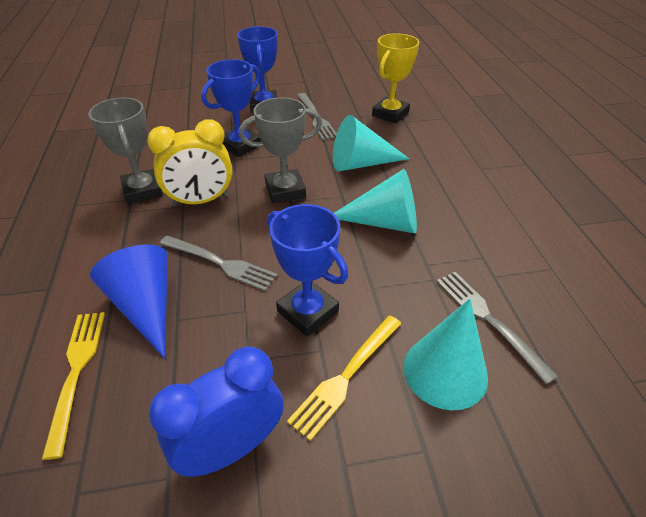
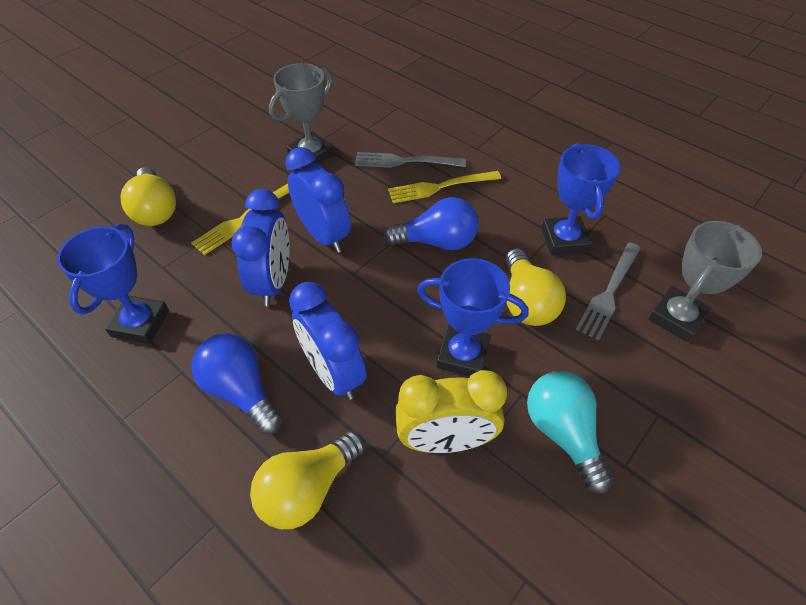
blue clock: 1 -> 3
blue cone: 1 -> 0
blue light bulb: 0 -> 2
grey fork: 3 -> 2
turquoise cone: 3 -> 0
turquoise light bulb: 0 -> 1
yellow light bulb: 0 -> 3
yellow trophy: 1 -> 0

